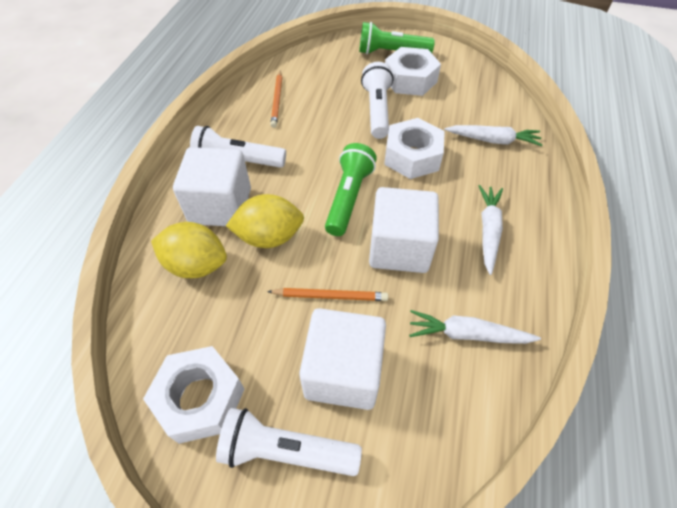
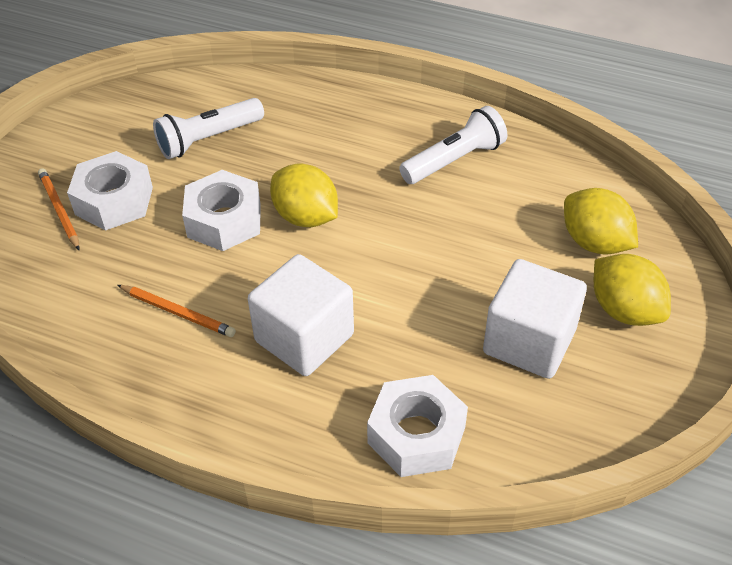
green flashlight: 2 -> 0
white carrot: 3 -> 0
white cube: 3 -> 2
white flashlight: 3 -> 2
yellow lemon: 2 -> 3

